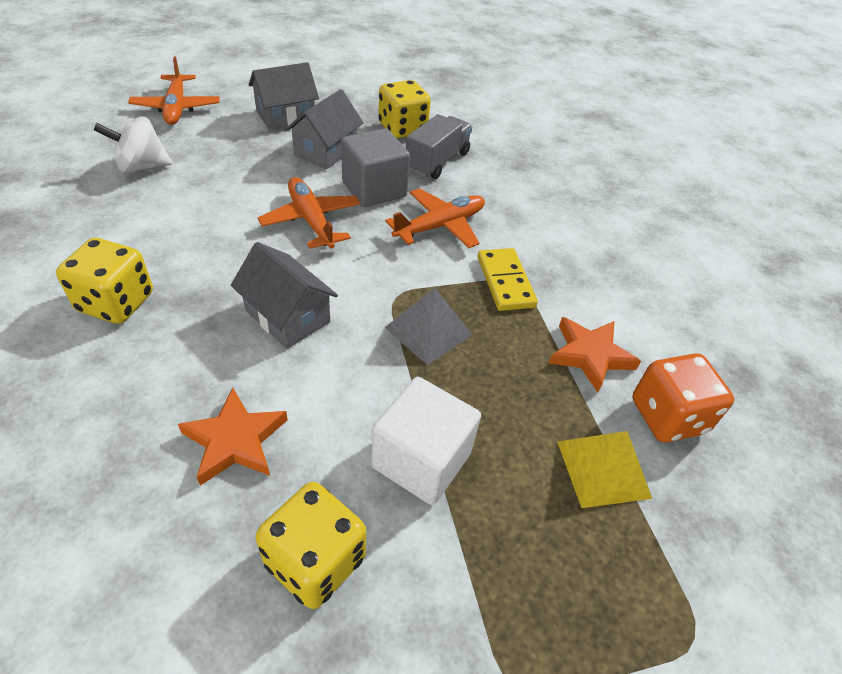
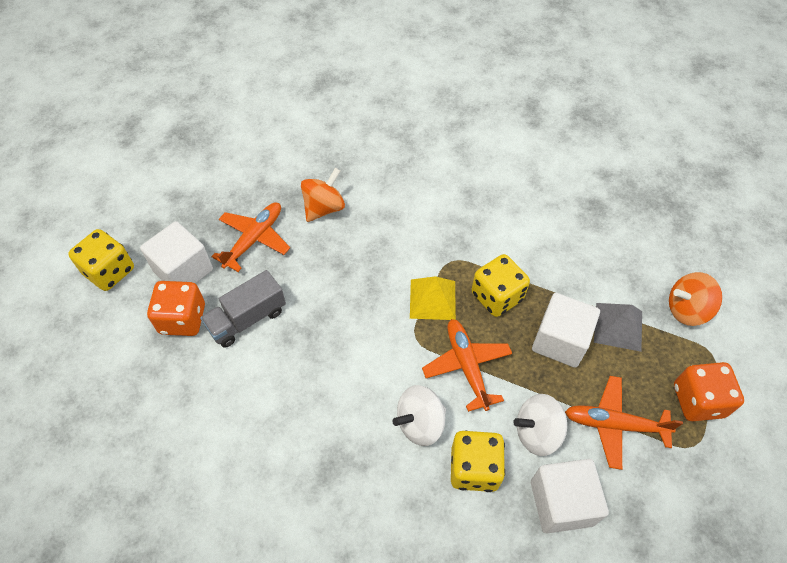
grey cube: 1 -> 0
grey house: 3 -> 0
orange dice: 1 -> 2
orange spinning top: 0 -> 2
orange star: 2 -> 0
white cube: 1 -> 3
white spinning top: 1 -> 2
yellow domino: 1 -> 0

